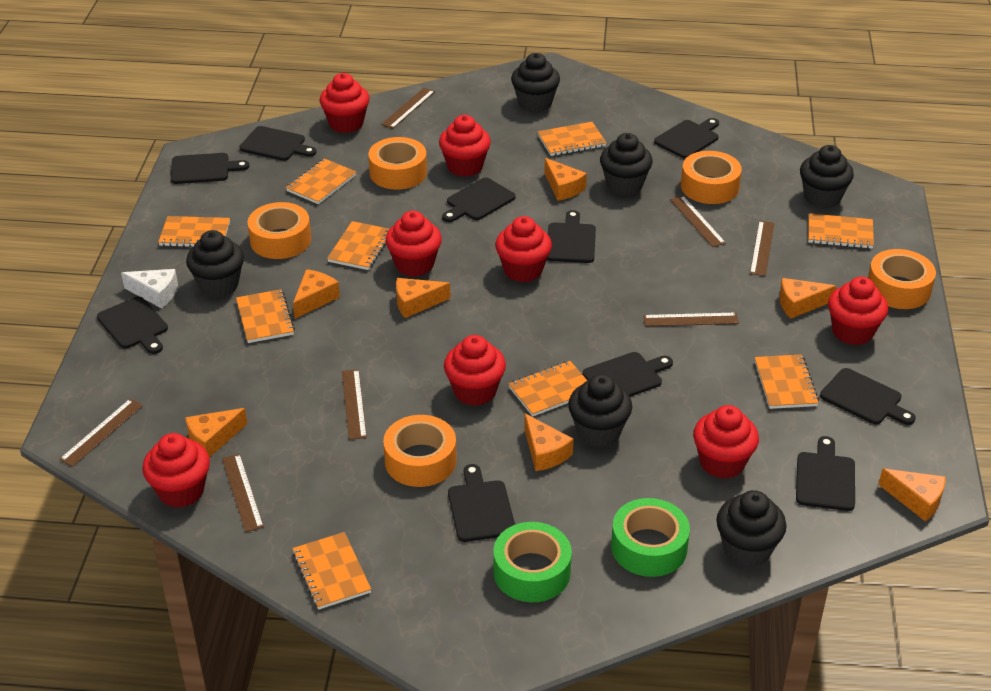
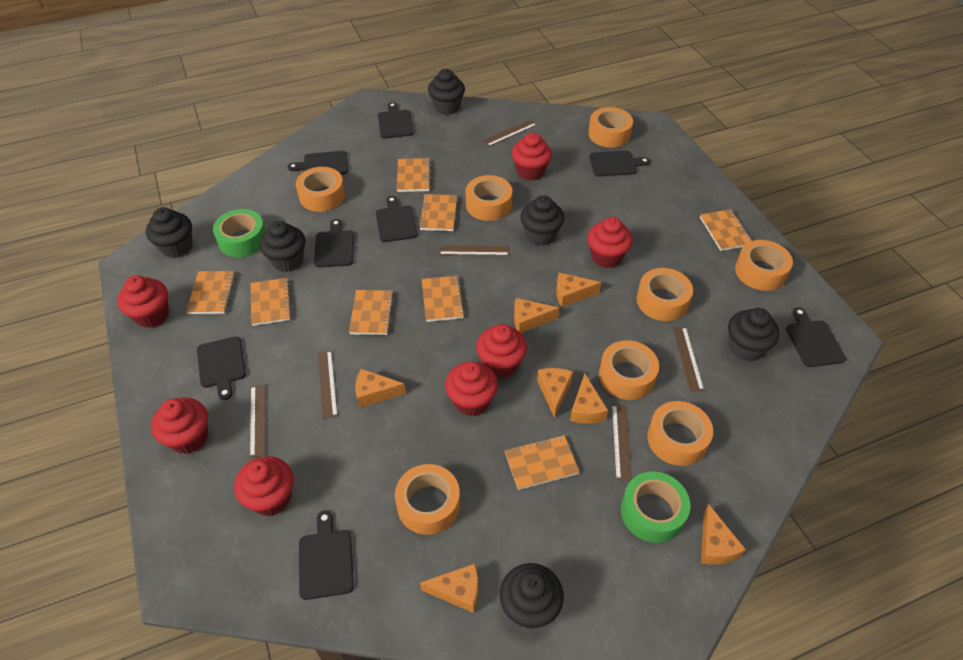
black cutting board: 10 -> 8
brown ruler: 7 -> 6
orange notebook: 9 -> 8
orange tape: 5 -> 8
red cupcake: 8 -> 7
white cheese: 1 -> 0

